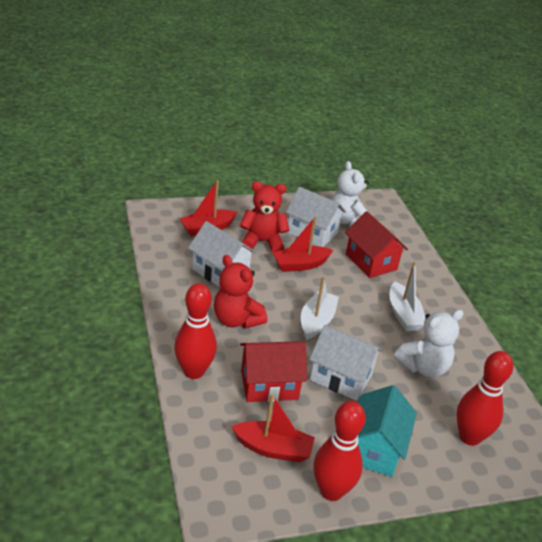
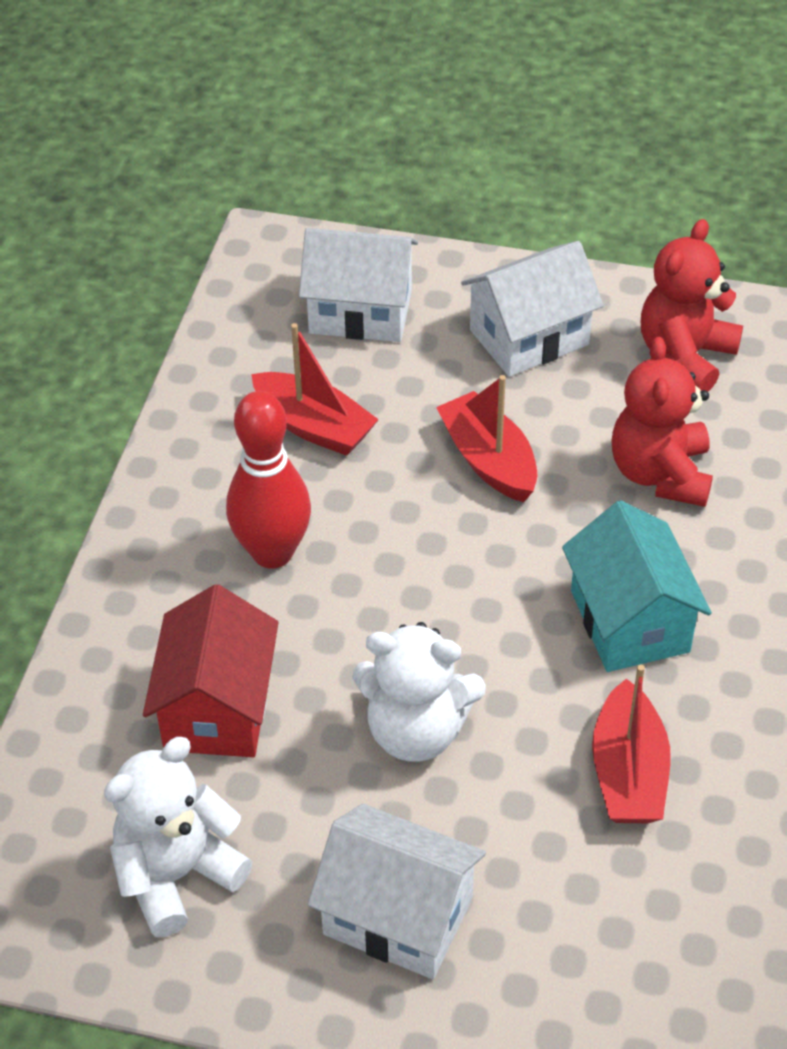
red bowling pin: 3 -> 1
red house: 2 -> 1
white boat: 2 -> 0

